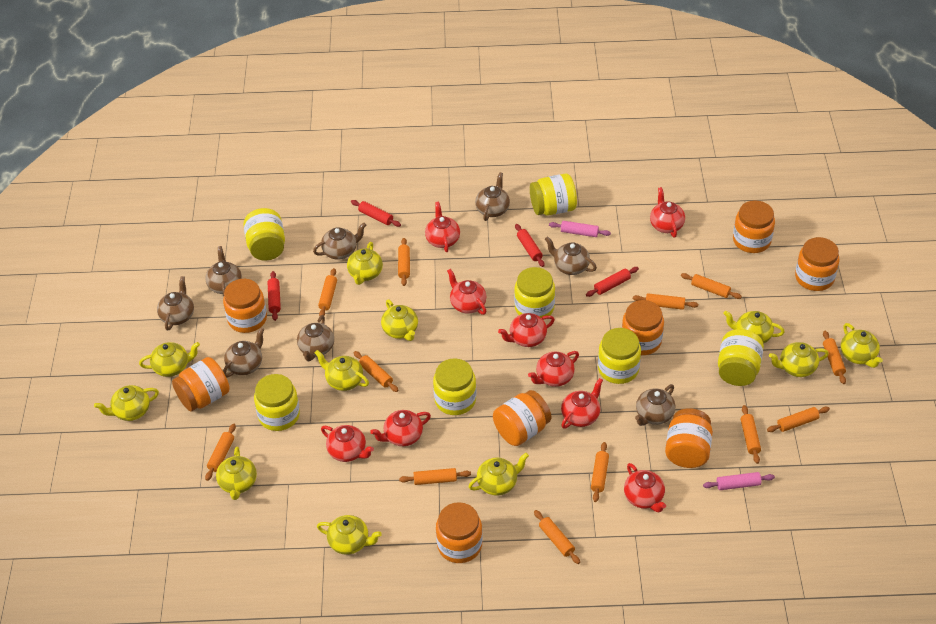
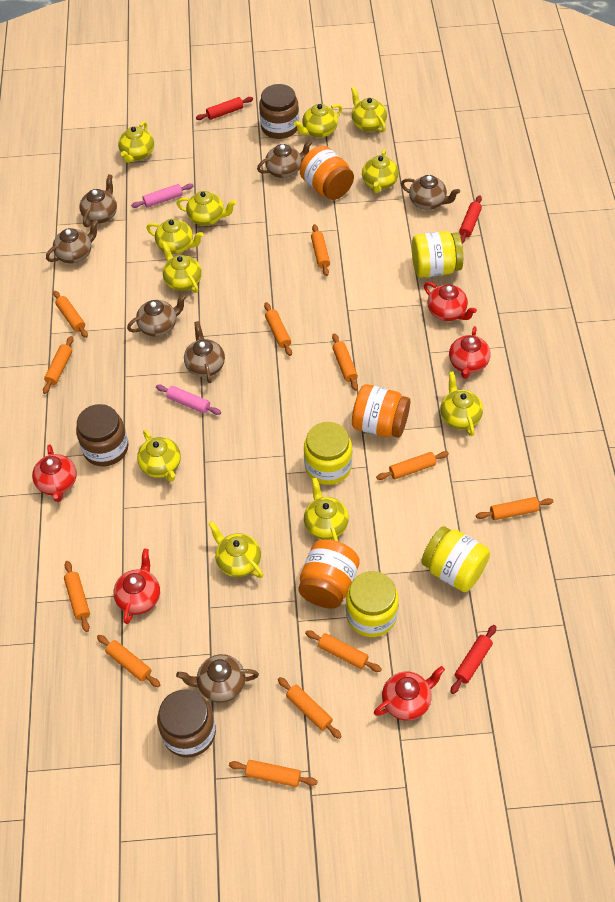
brown jar: 0 -> 3
brown teapot: 8 -> 7
orange jar: 8 -> 3
red rolling pin: 4 -> 3
red teapot: 9 -> 5
yellow jar: 7 -> 4

